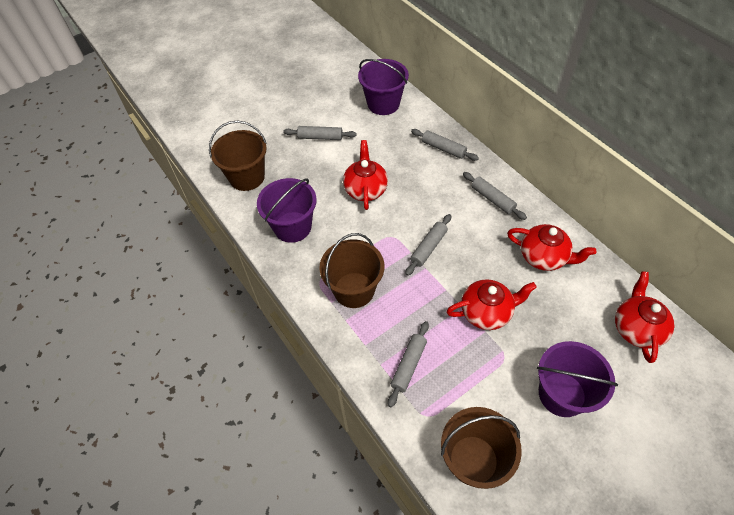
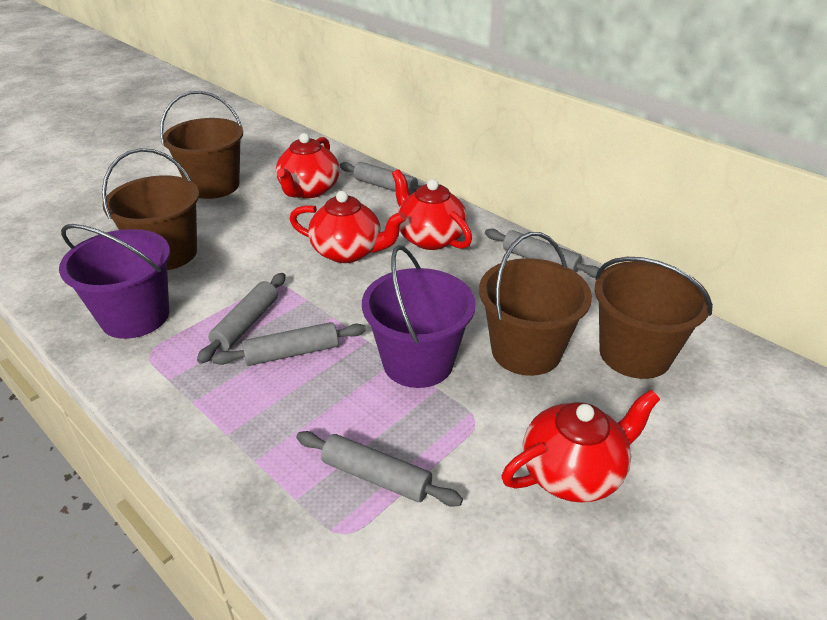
brown bucket: 3 -> 4
purple bucket: 3 -> 2

